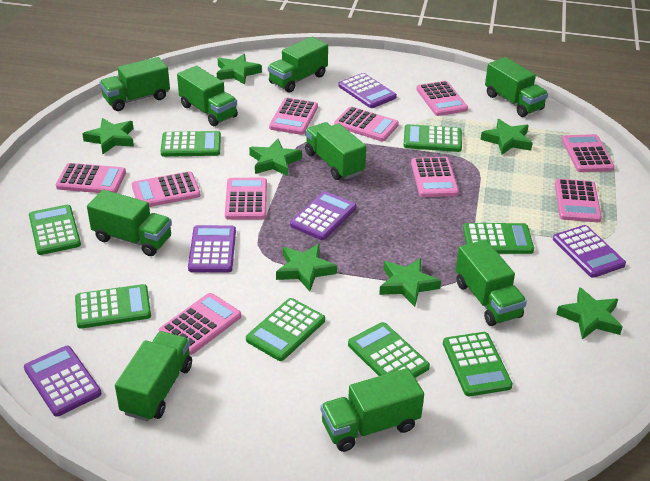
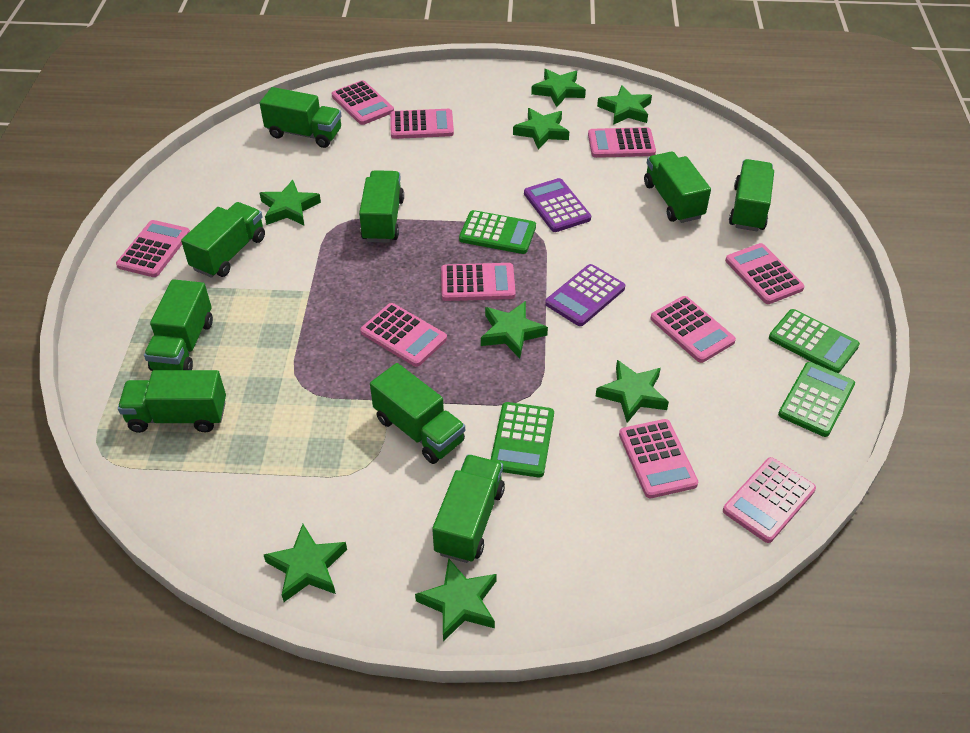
green calculator: 8 -> 4
green star: 7 -> 8
purple calculator: 5 -> 2

